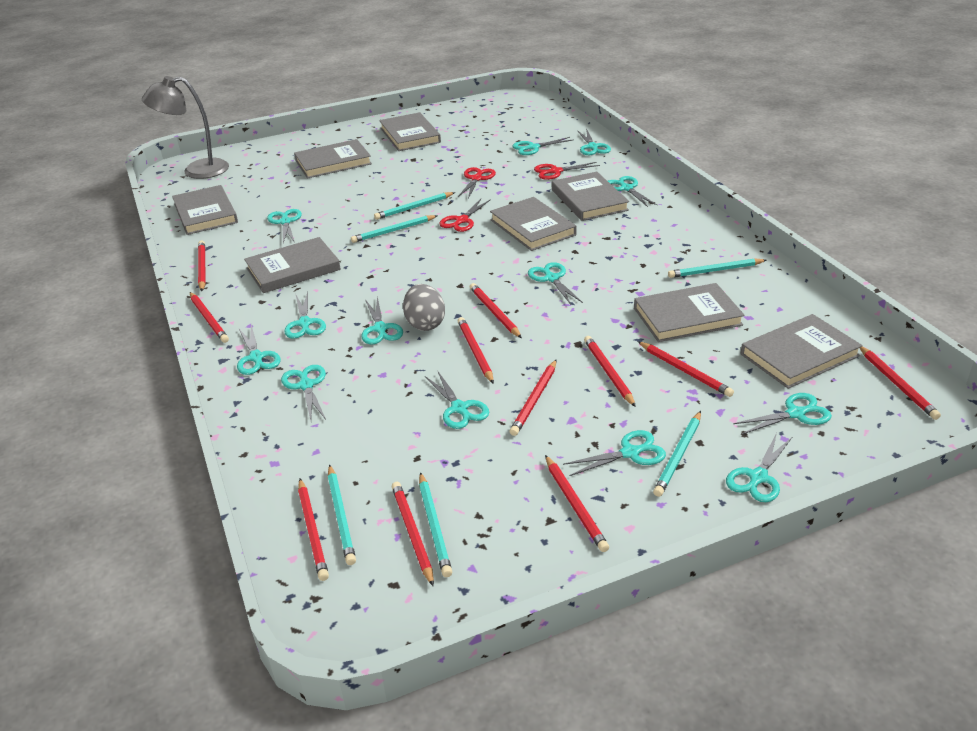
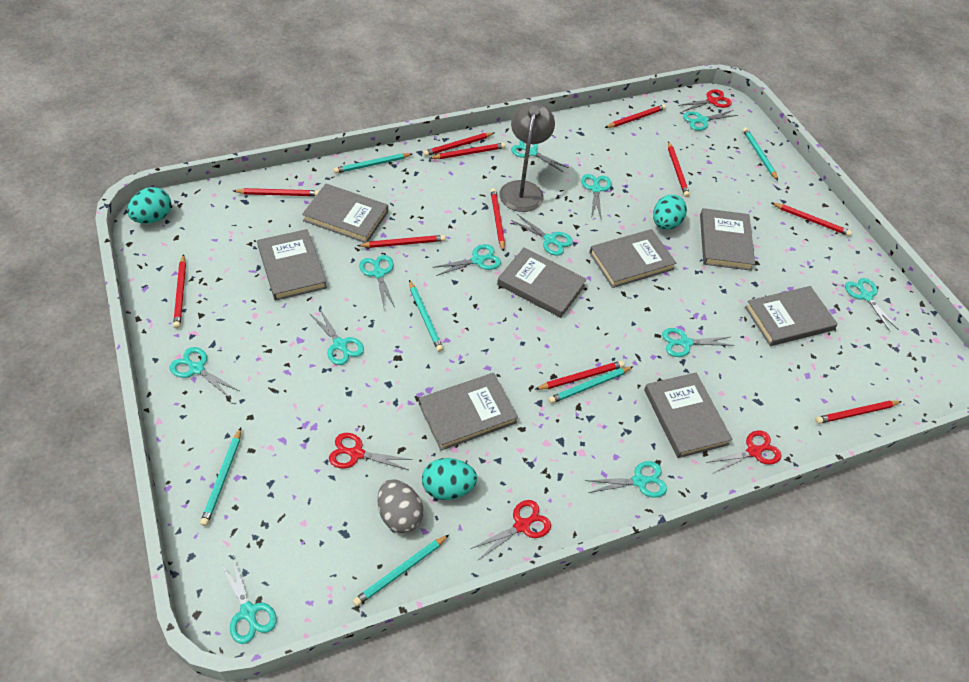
red scissors: 3 -> 4
turquoise egg: 0 -> 3
turquoise scissors: 13 -> 12

